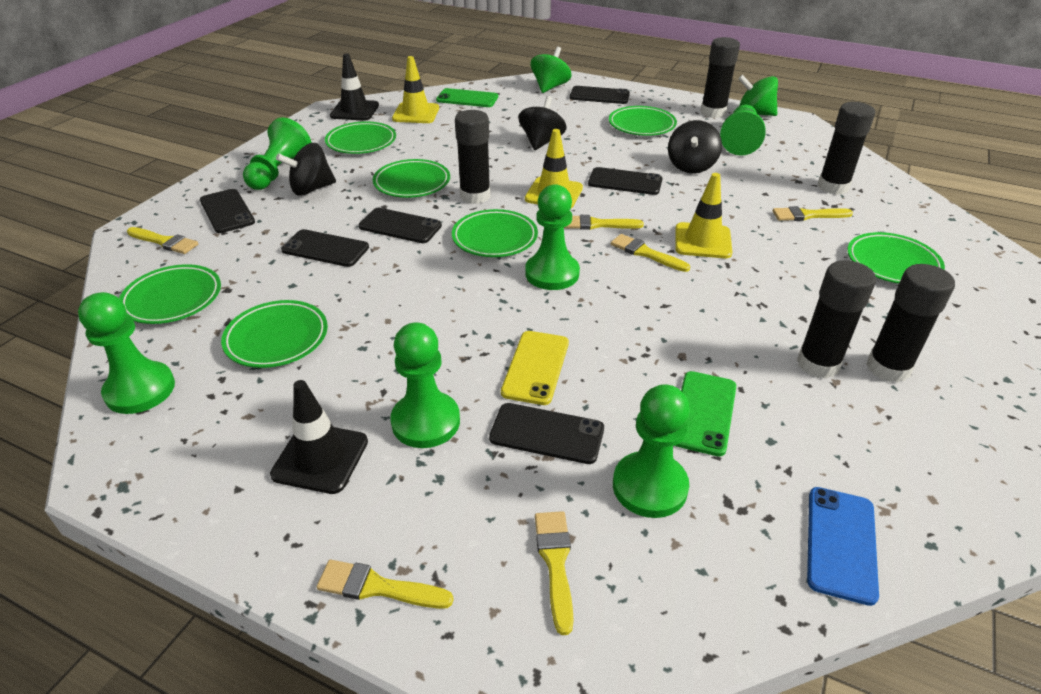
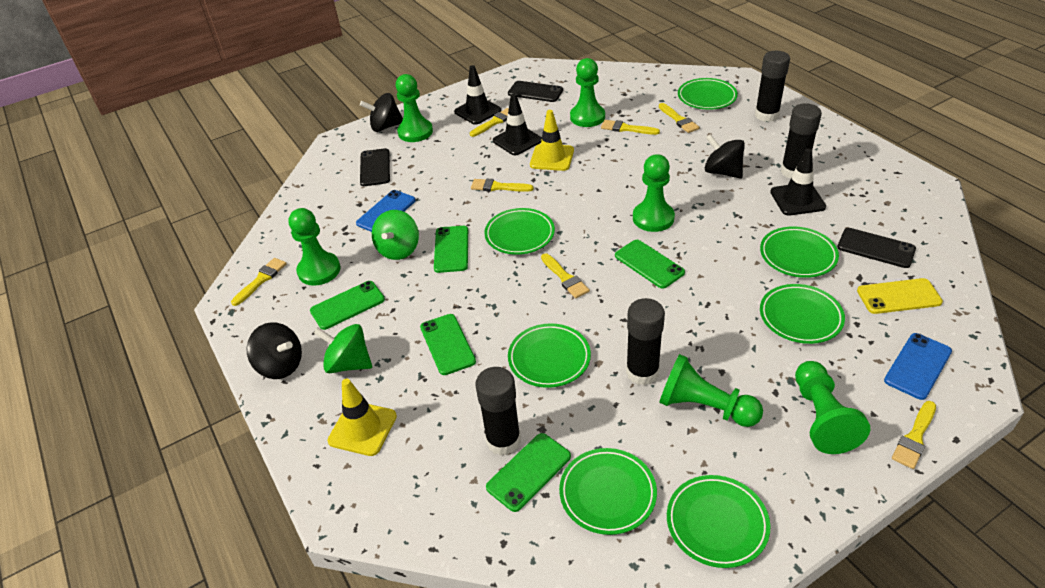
black glue stick: 5 -> 4
black phone: 6 -> 3
black traffic cone: 2 -> 3
blue phone: 1 -> 2
green phone: 2 -> 5
yellow brush: 6 -> 7
yellow traffic cone: 3 -> 2

